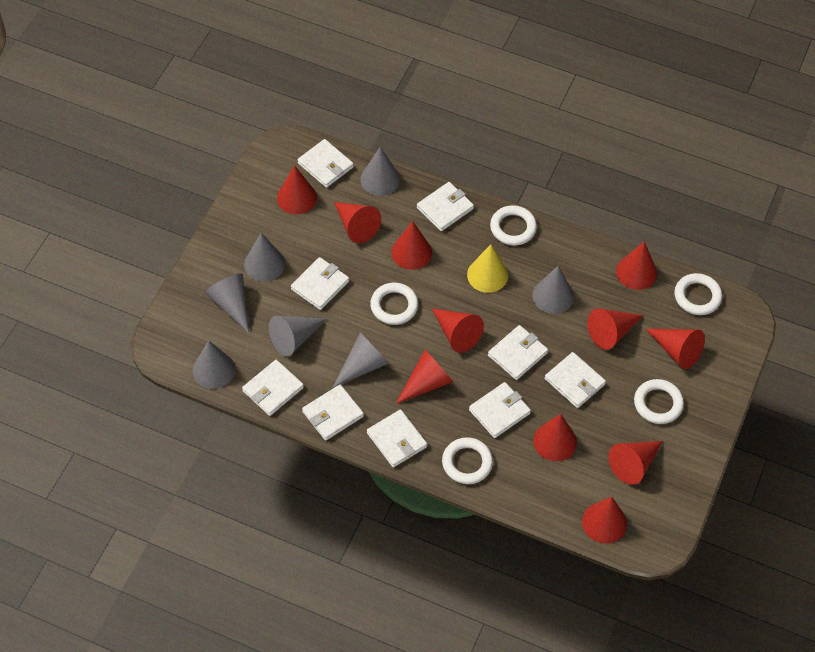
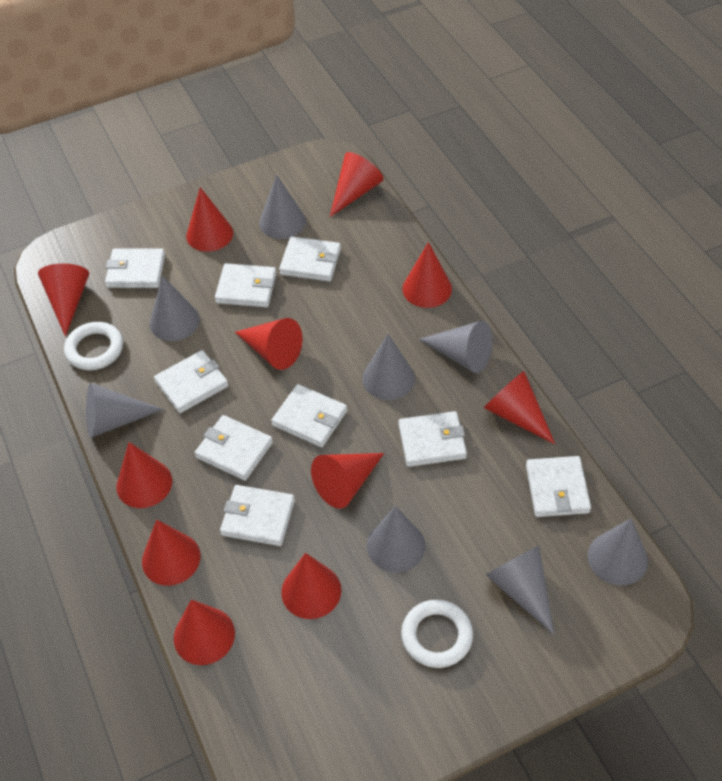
grey cone: 7 -> 8
white ring: 5 -> 2
yellow cone: 1 -> 0

